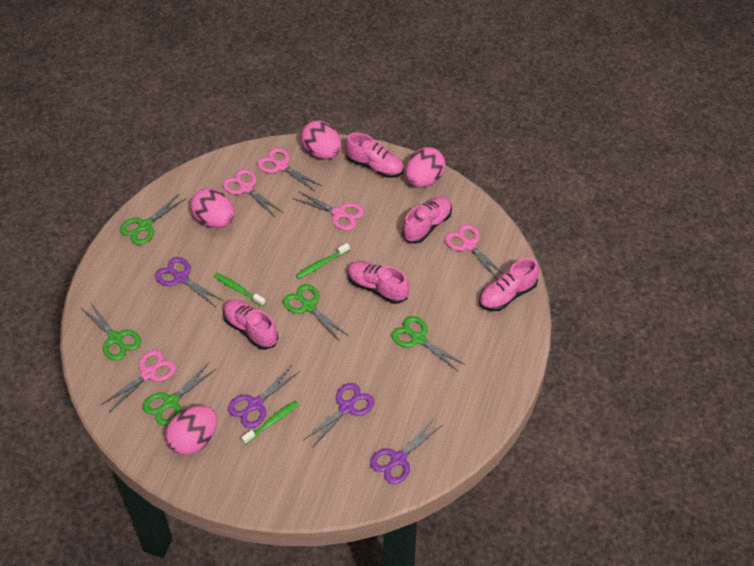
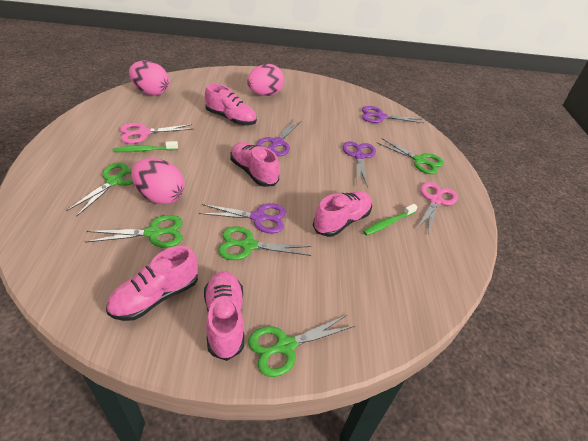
green toothbrush: 3 -> 2
pink egg: 4 -> 3
pink scissors: 5 -> 2

